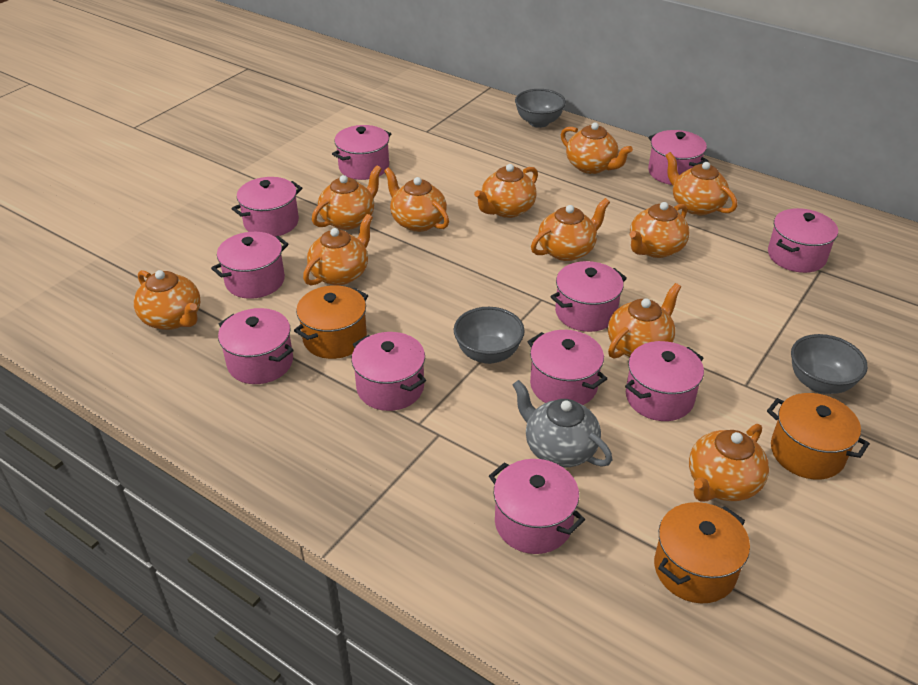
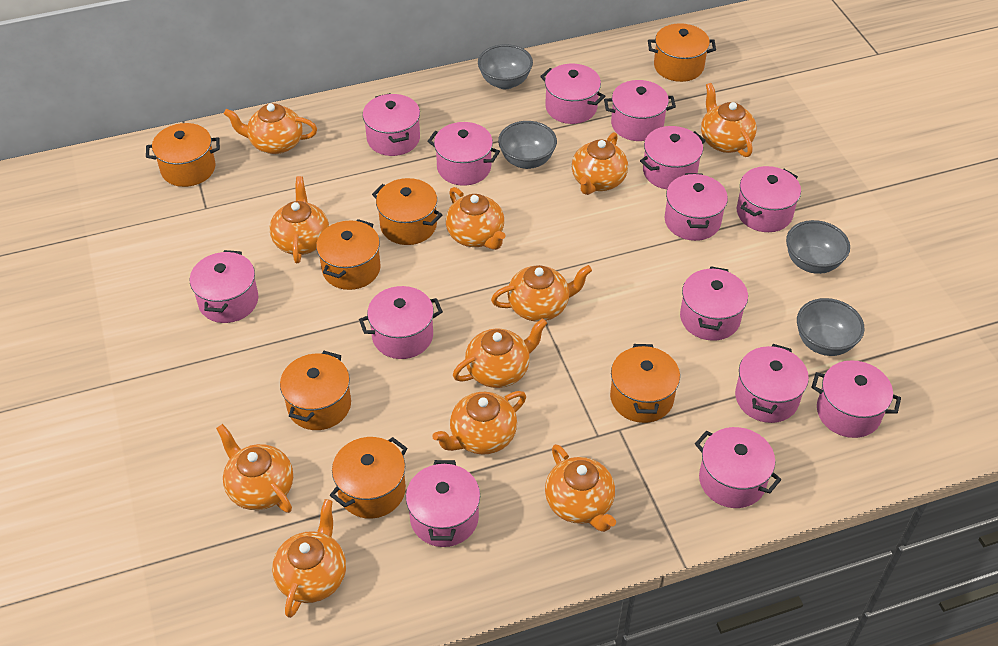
grey bowl: 3 -> 4
grey teapot: 1 -> 0
orange pot: 3 -> 7
pink pot: 11 -> 14

